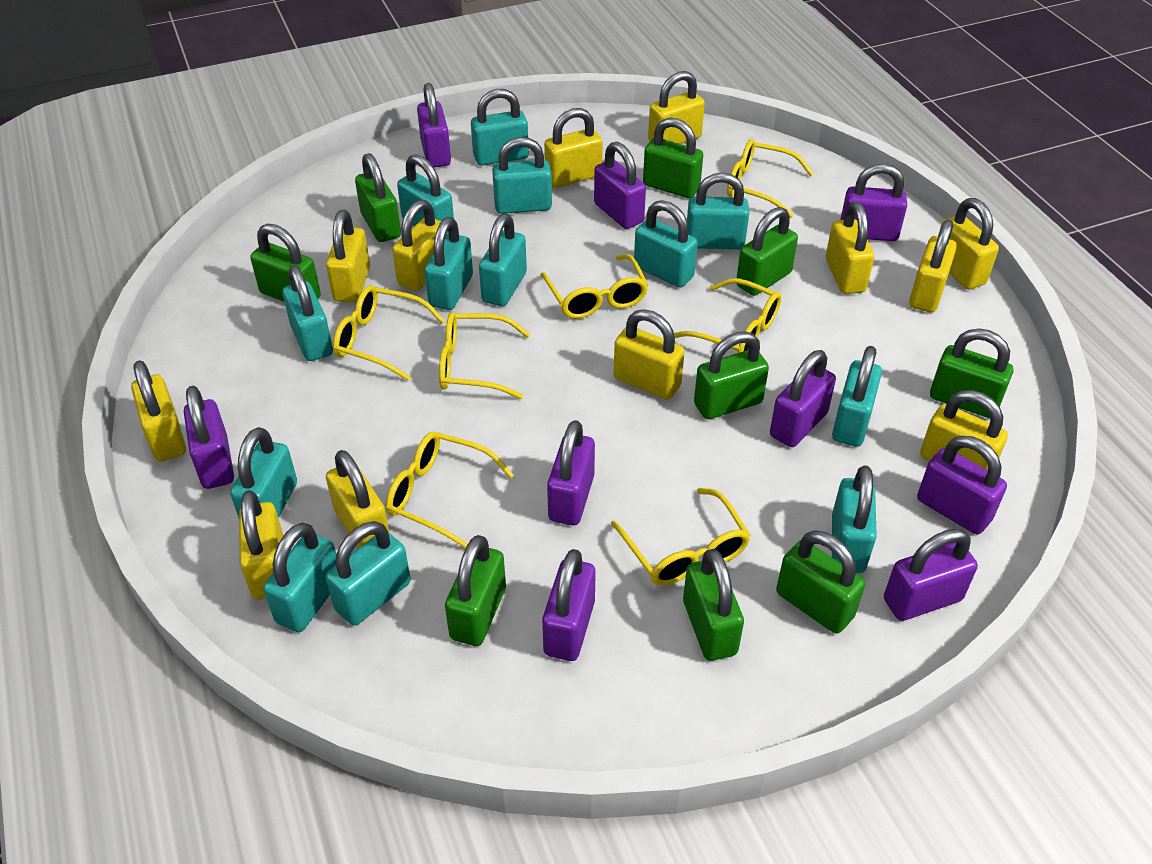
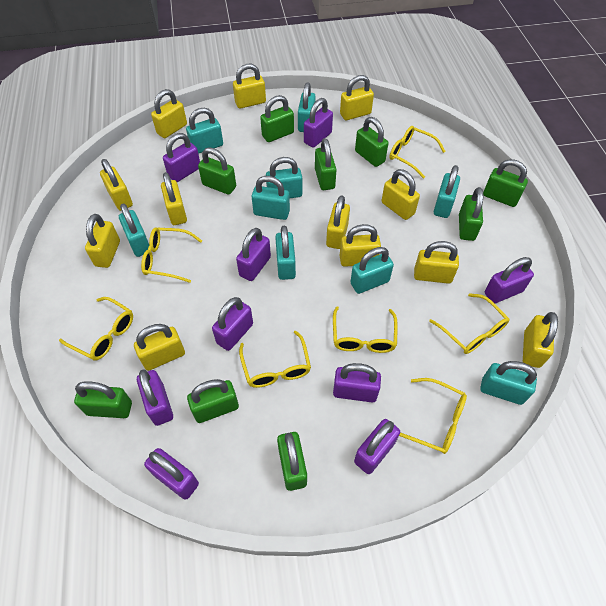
turquoise padlock: 13 -> 9

